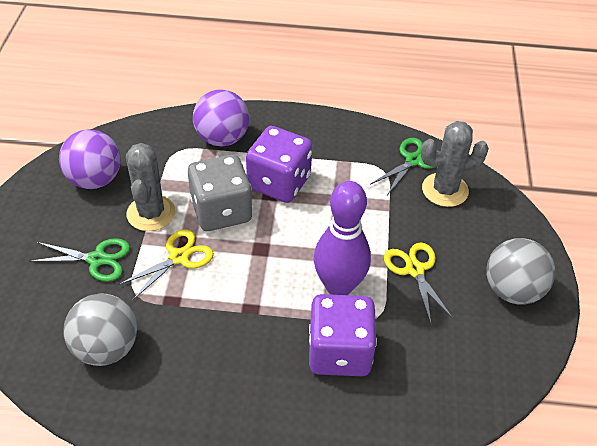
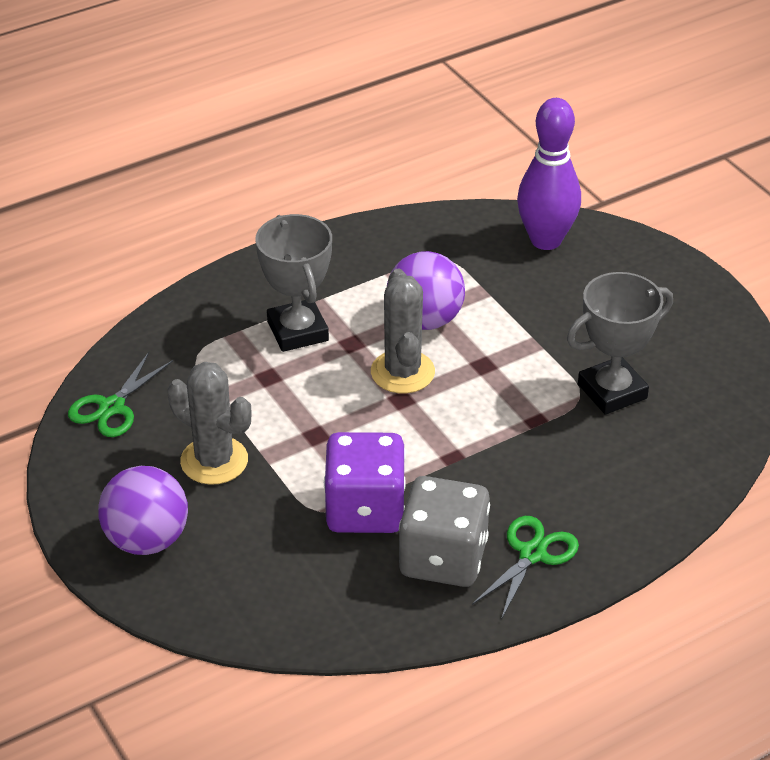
grey ball: 2 -> 0
grey trophy: 0 -> 2
purple dice: 2 -> 1
yellow scissors: 2 -> 0

